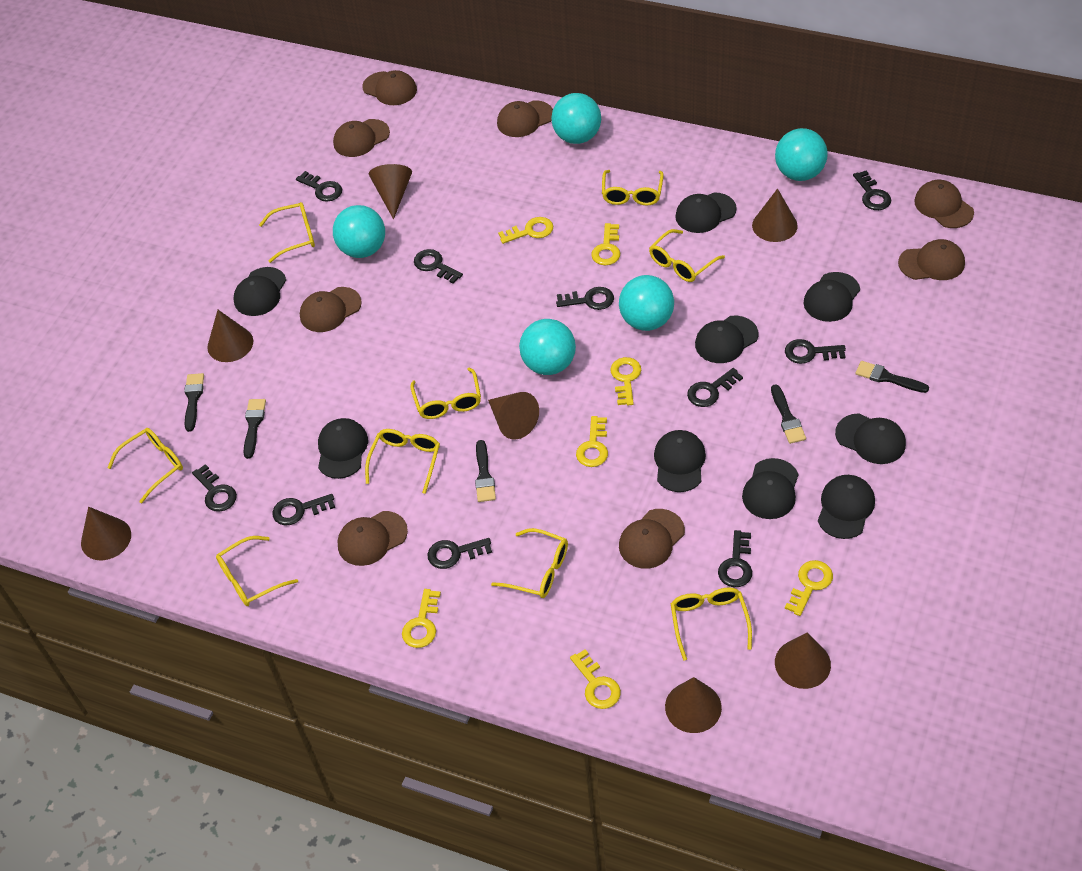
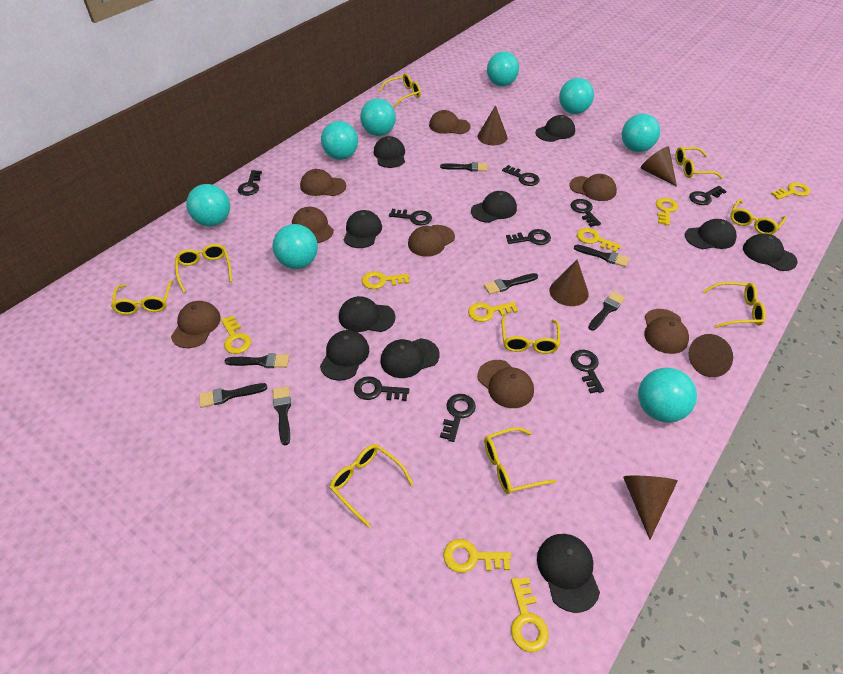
black brush: 5 -> 7
black cap: 9 -> 10
black key: 10 -> 9
brown cone: 7 -> 5
turquoise ball: 5 -> 8
yellow key: 7 -> 8

